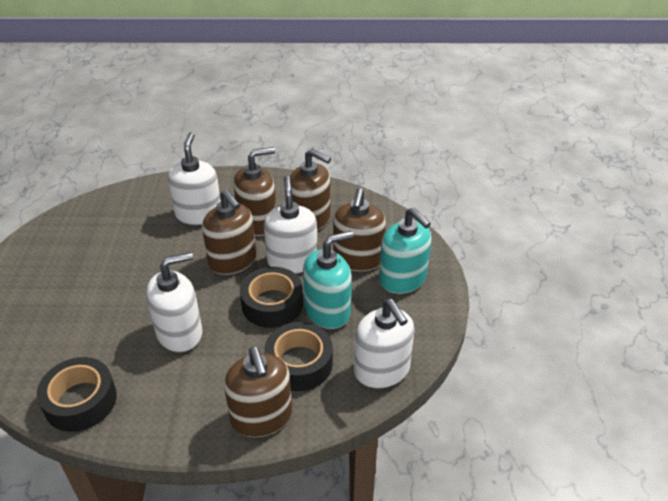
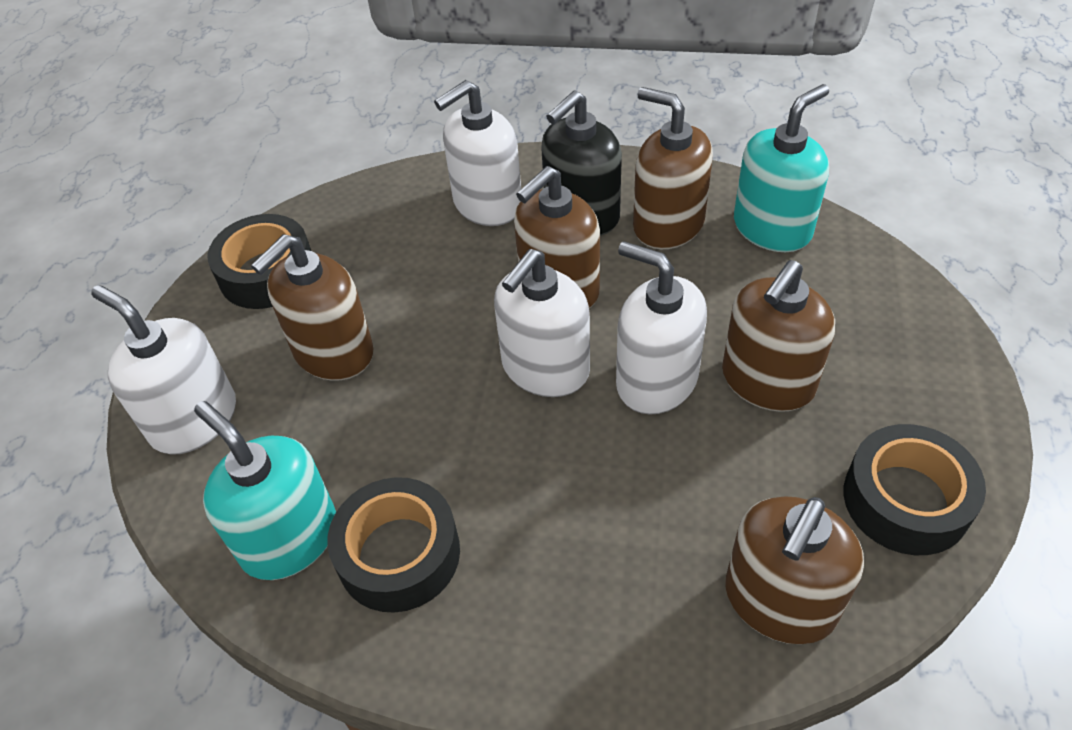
black soap dispenser: 0 -> 1

